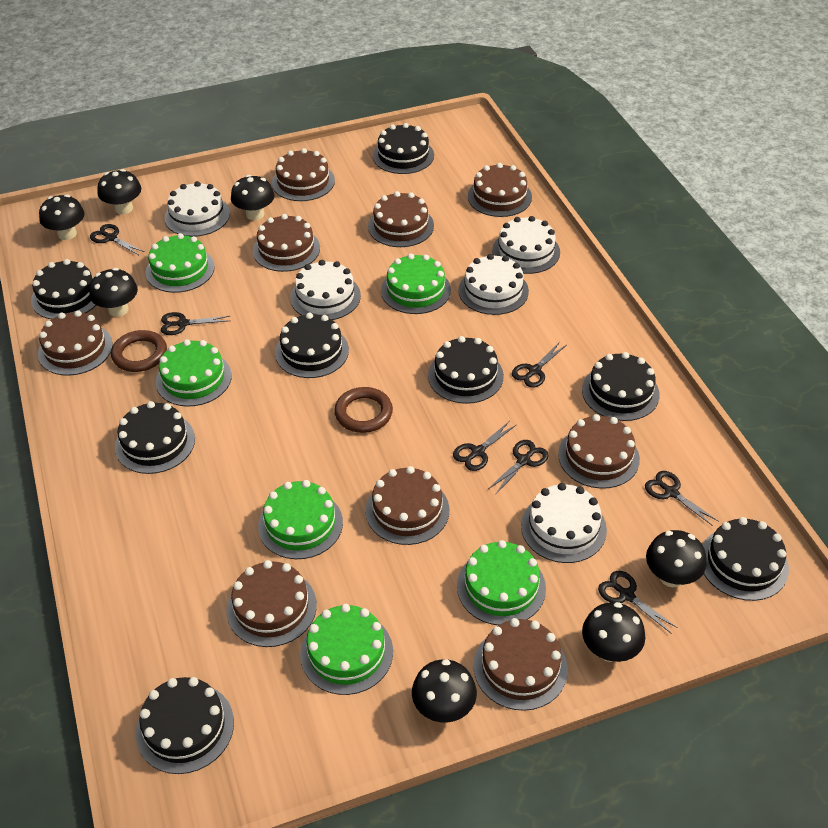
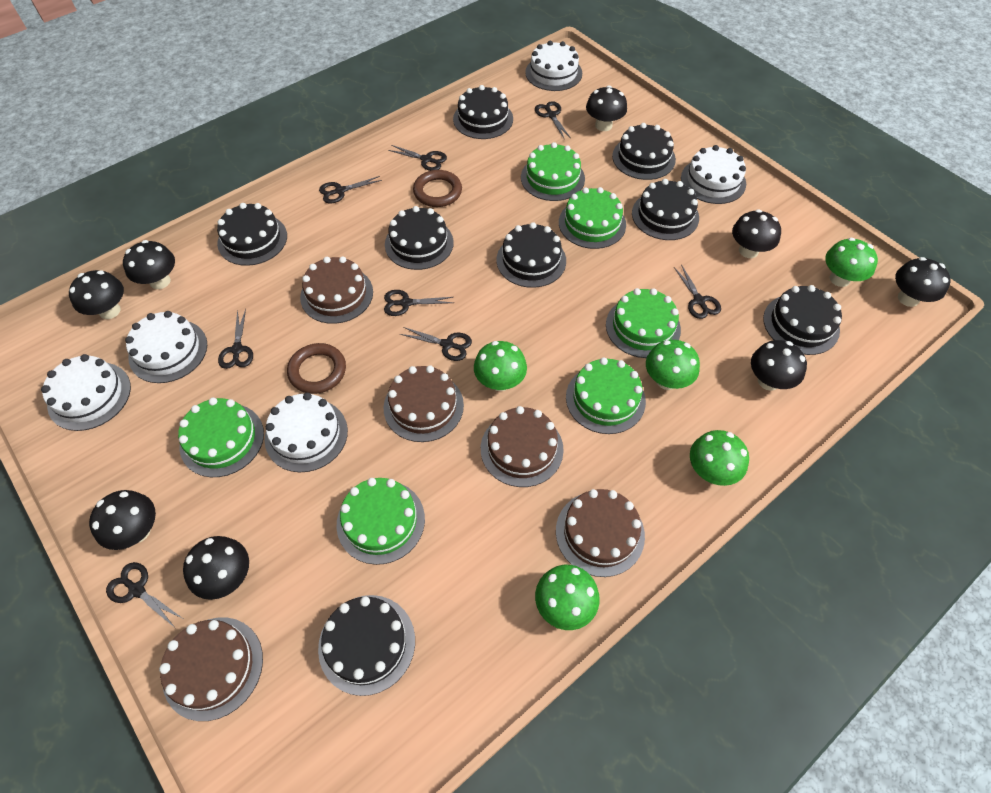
black mushroom: 7 -> 8
black scissors: 7 -> 8
brown cake: 9 -> 5
green mushroom: 0 -> 5

